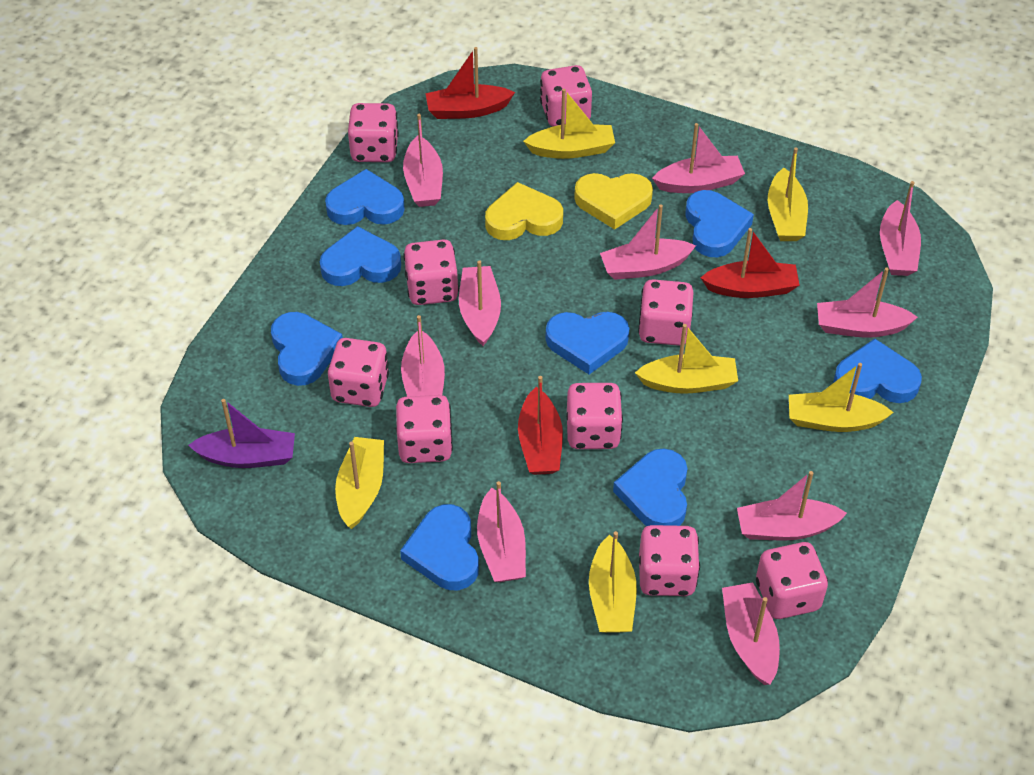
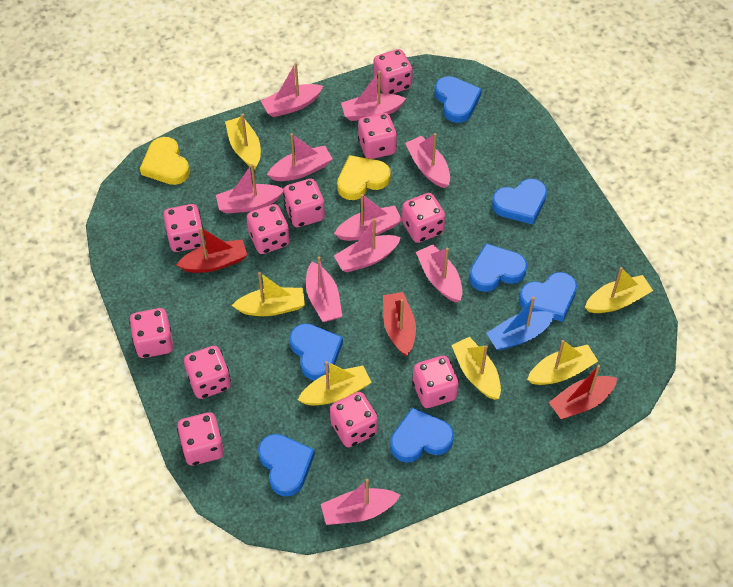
blue boat: 0 -> 1
blue heart: 8 -> 7
pink dice: 9 -> 11
purple boat: 1 -> 0

